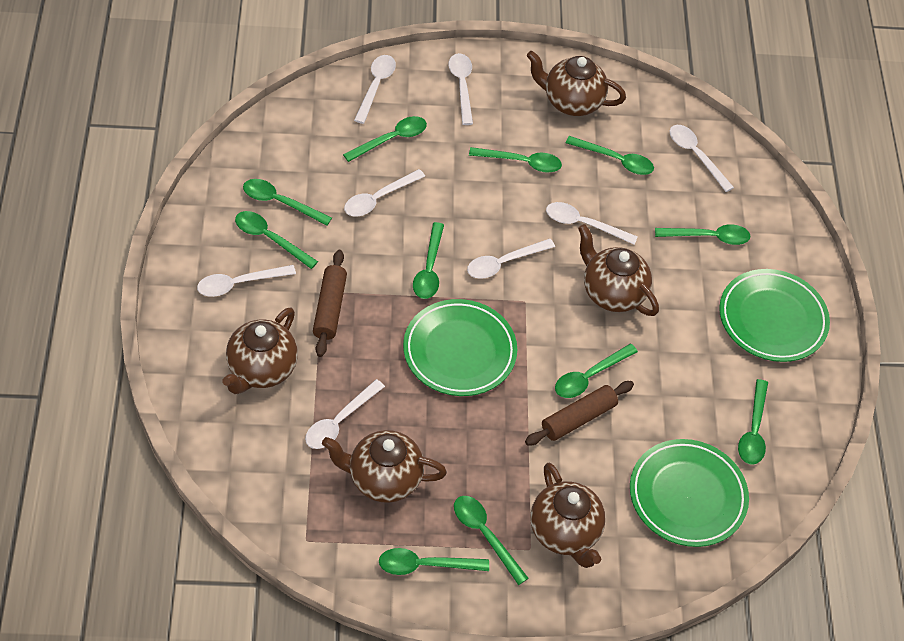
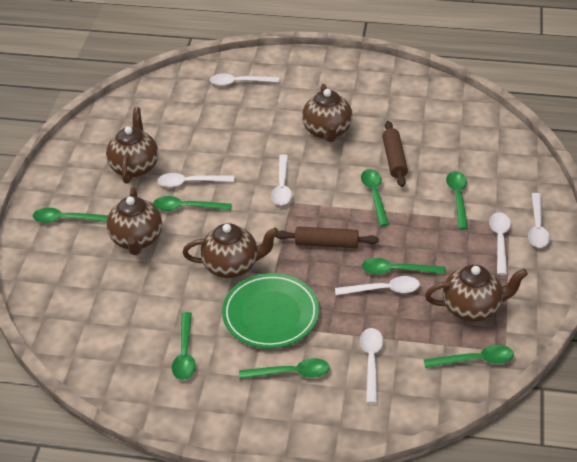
green plate: 3 -> 1
green spoon: 11 -> 8
white spoon: 8 -> 7

